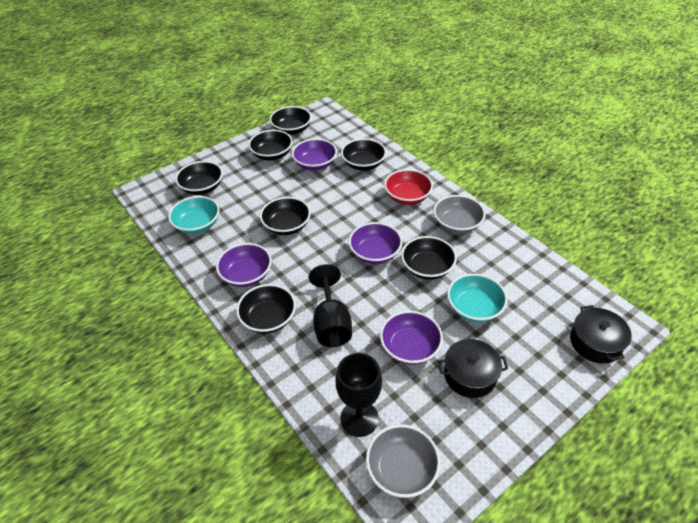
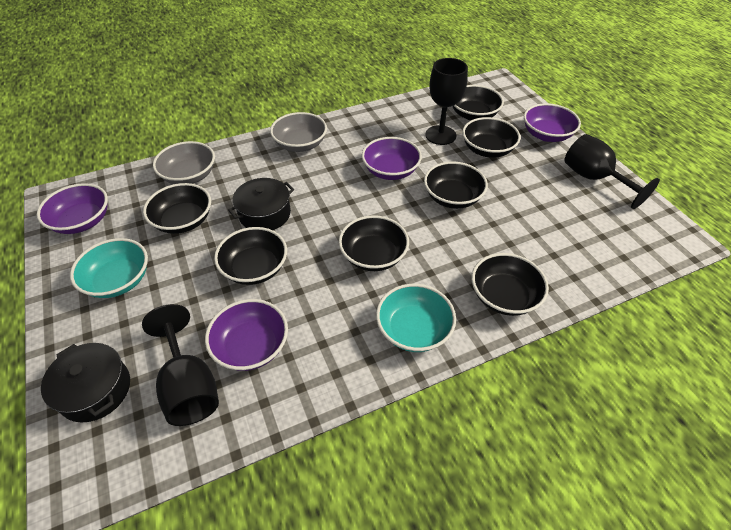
black goblet: 2 -> 3
red bowl: 1 -> 0

